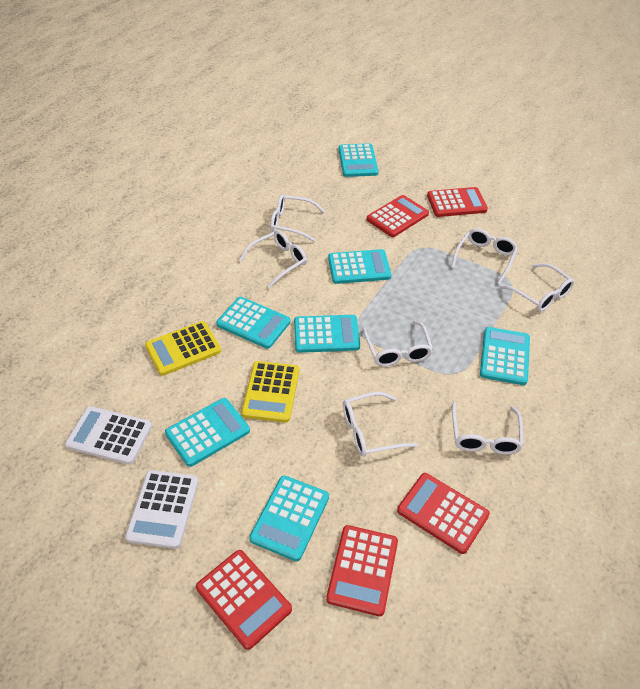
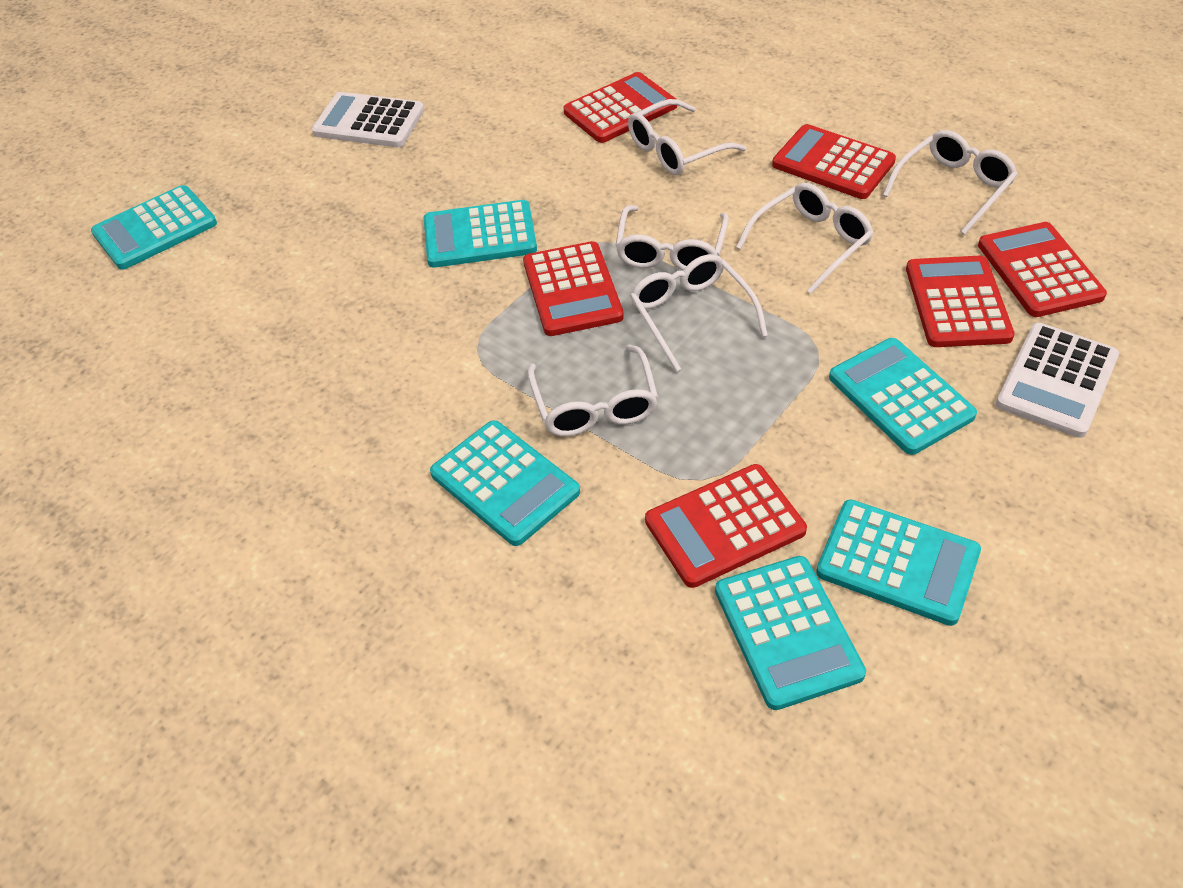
red calculator: 5 -> 6
turquoise calculator: 7 -> 6
white glasses: 7 -> 6
yellow calculator: 2 -> 0

